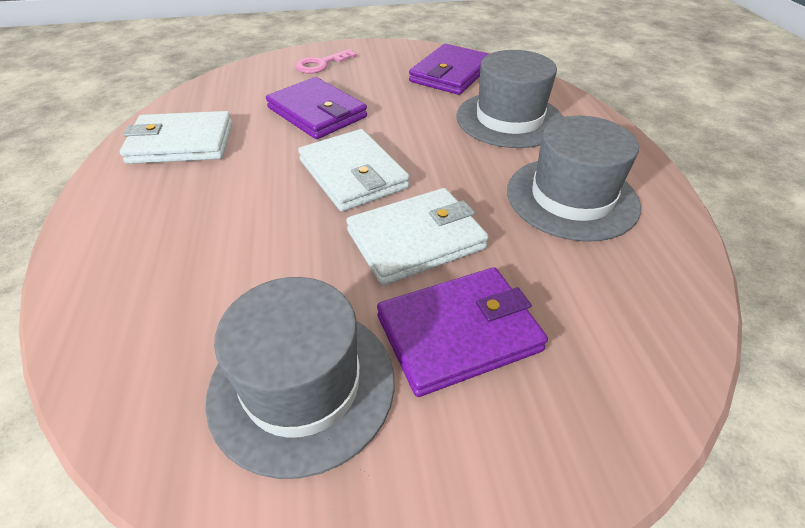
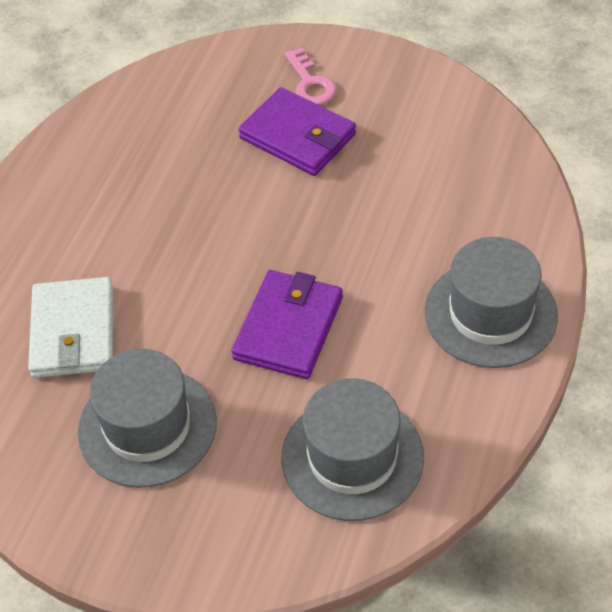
purple wallet: 3 -> 2
white wallet: 3 -> 1

